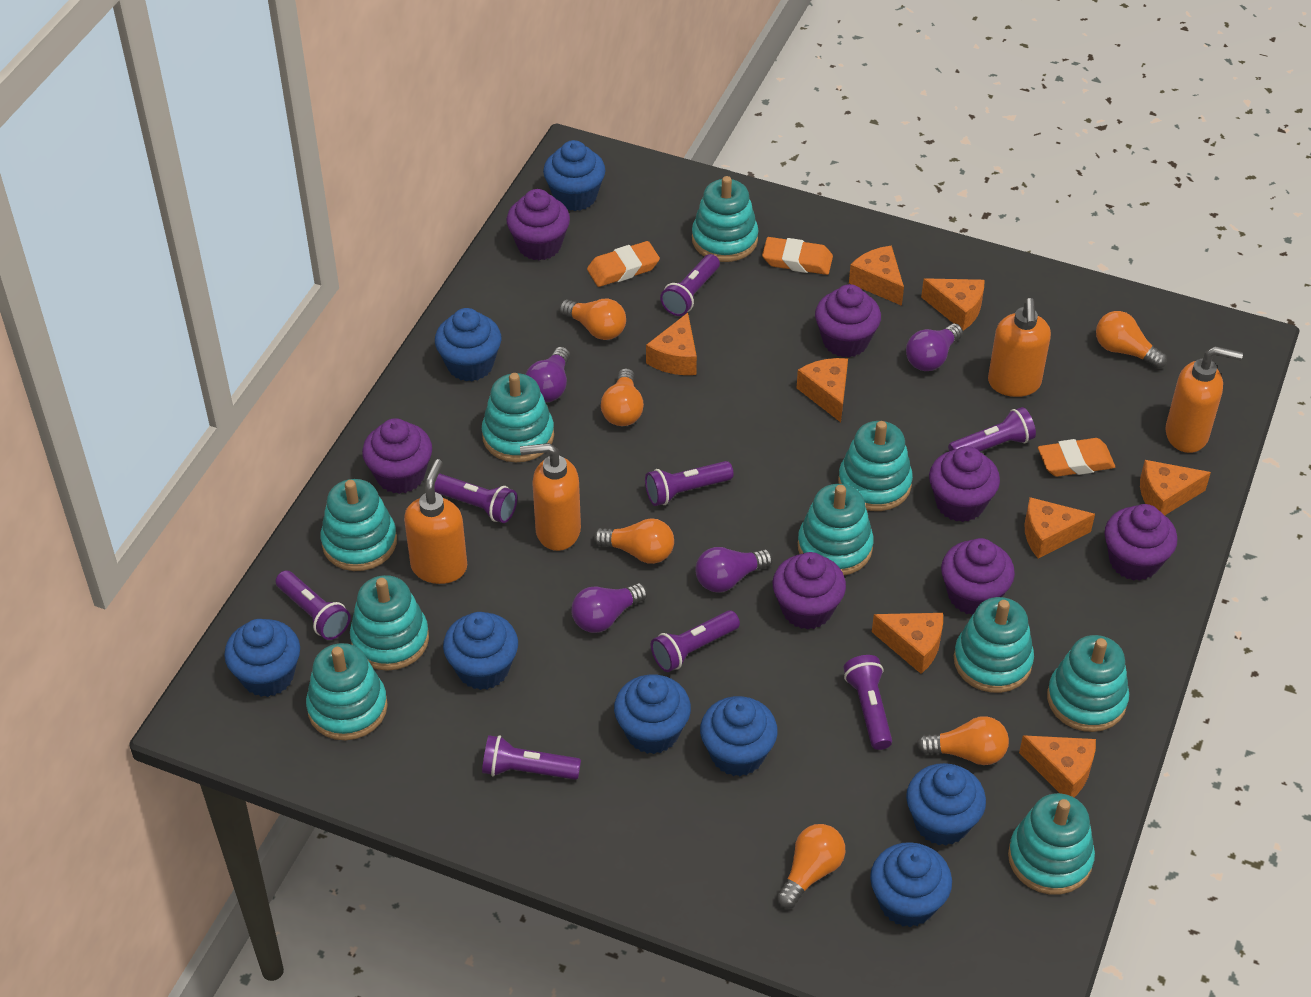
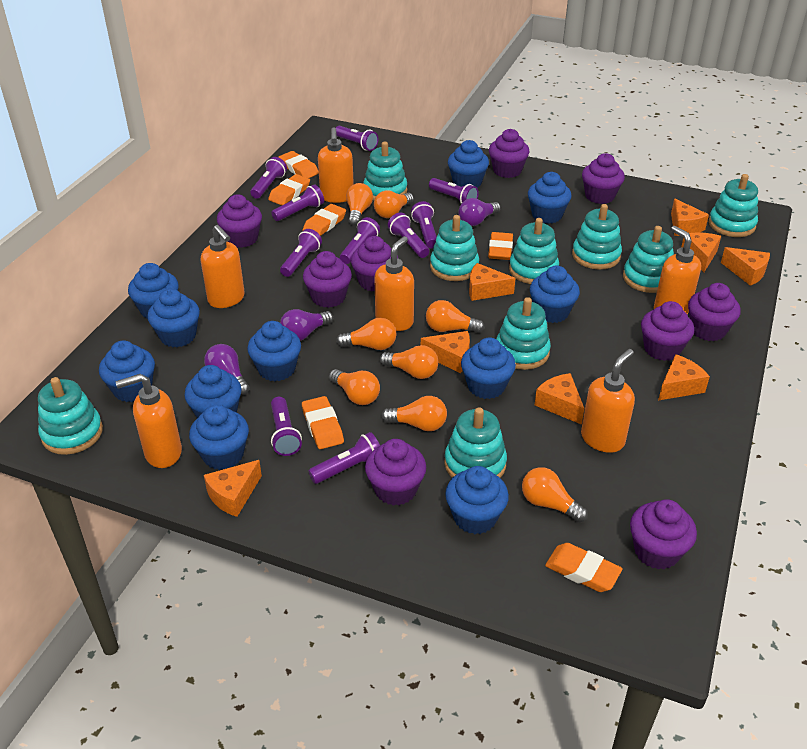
blue cupcake: 8 -> 11
orange eraser: 3 -> 6
orange light bulb: 6 -> 8
orange soap dispenser: 4 -> 6
purple cupcake: 7 -> 9
purple flashlight: 8 -> 10
purple light bulb: 4 -> 3
turquoise stacking toy: 10 -> 9

